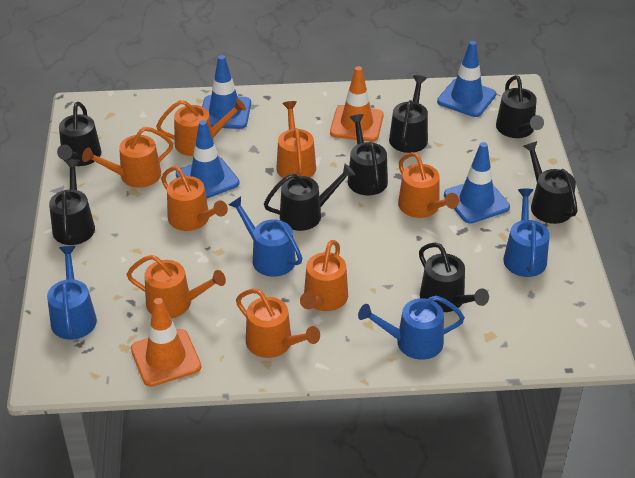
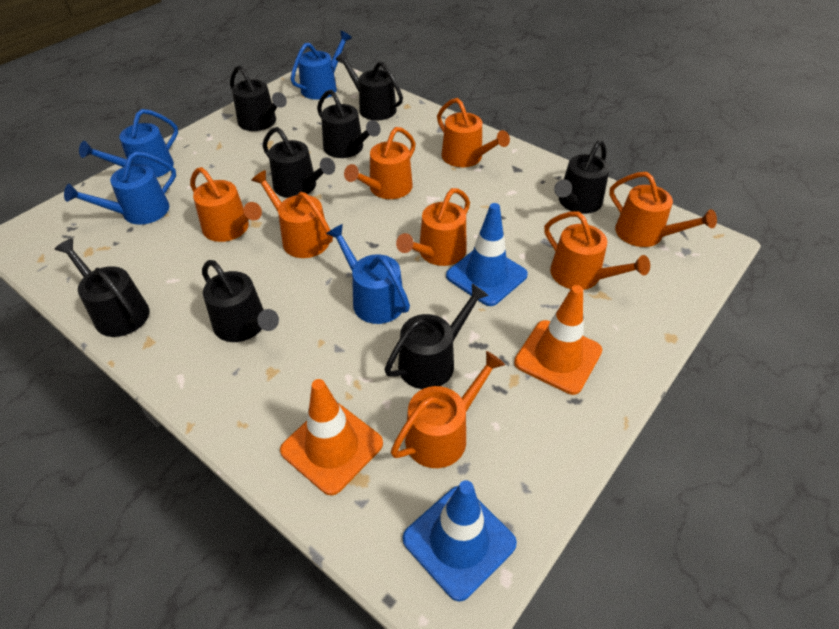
blue traffic cone: 4 -> 2

